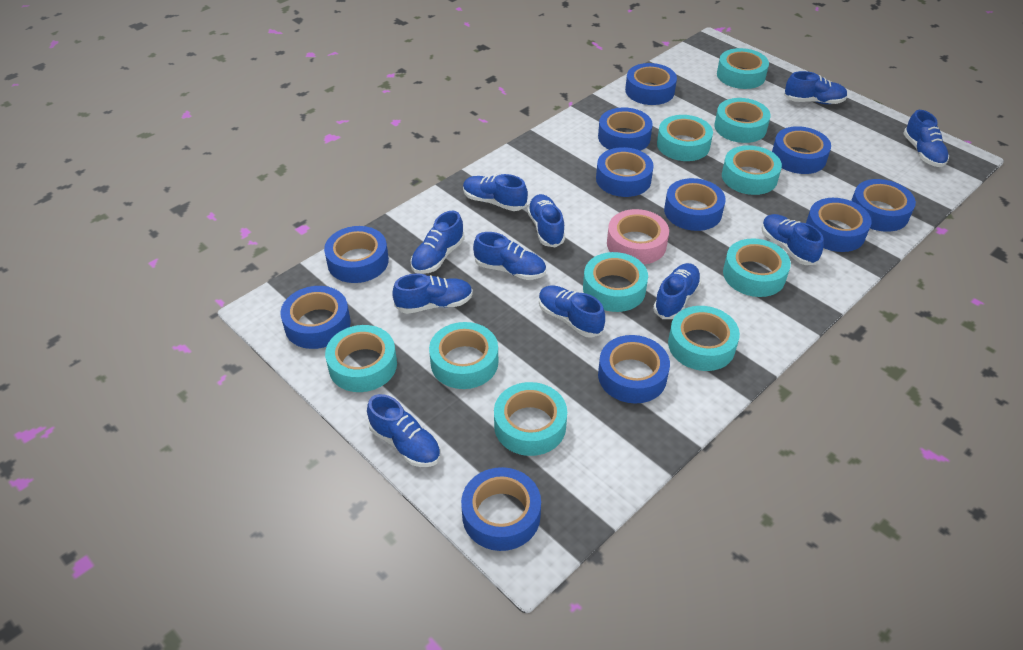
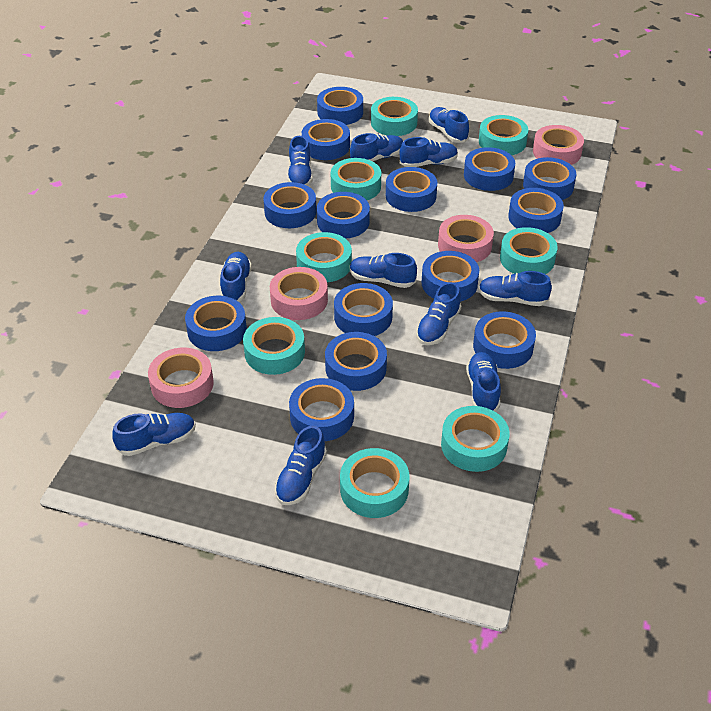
blue tape: 11 -> 14
pink tape: 1 -> 4
turquoise tape: 10 -> 8

